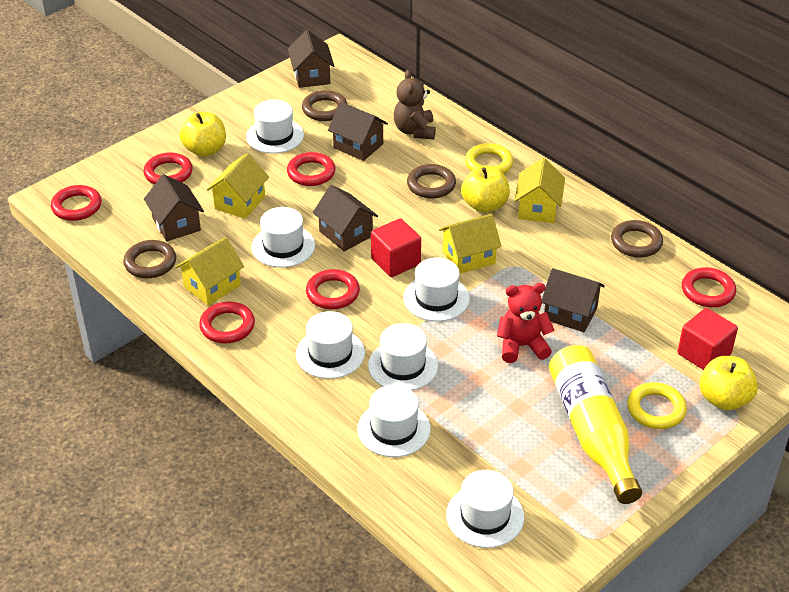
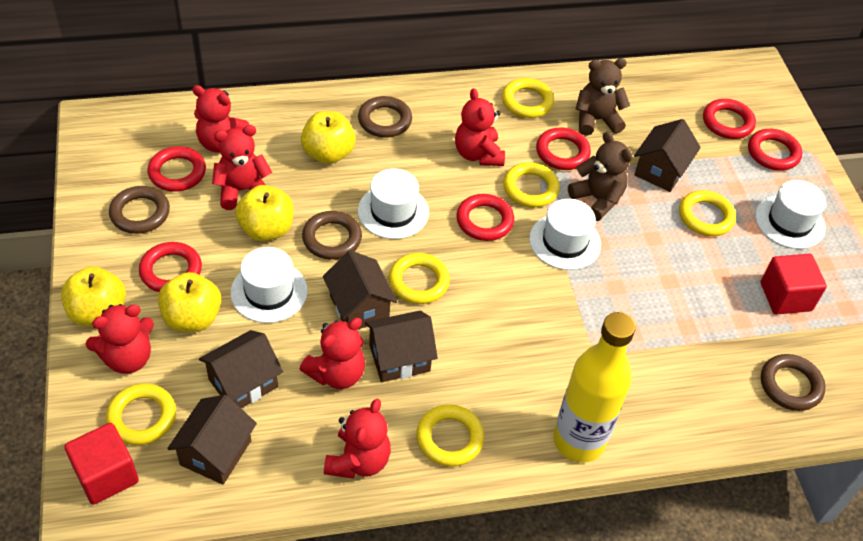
brown teddy bear: 1 -> 2
red teddy bear: 1 -> 6
white hat: 7 -> 4
yellow apple: 3 -> 4
yellow house: 4 -> 0
yellow ring: 2 -> 6

